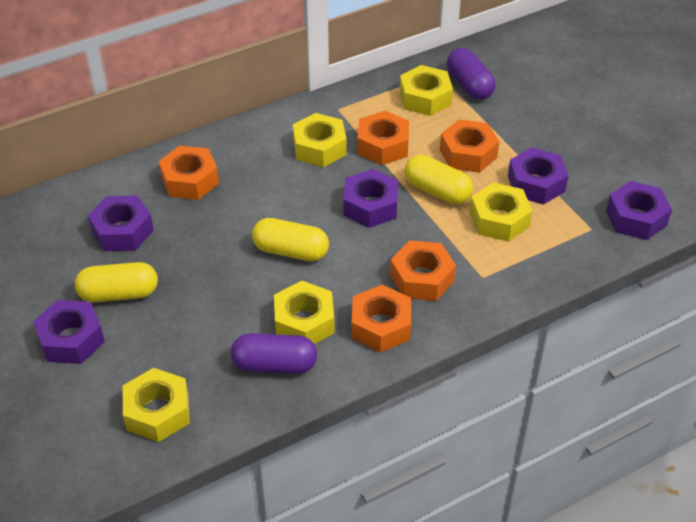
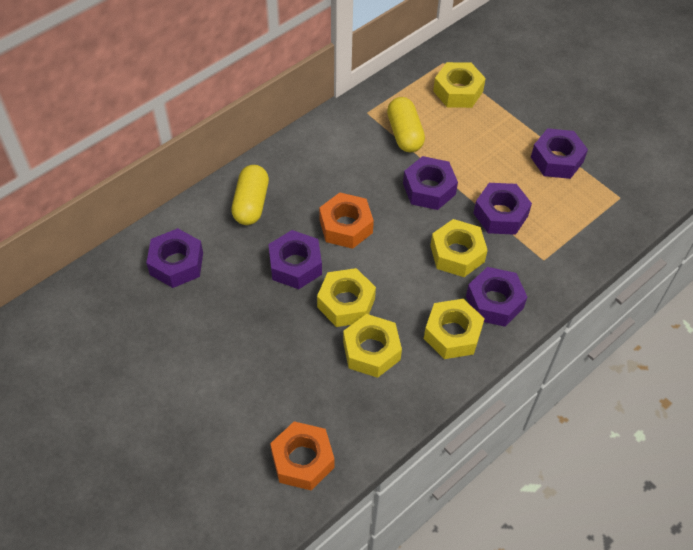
orange nut: 5 -> 2
purple capsule: 2 -> 0
purple nut: 5 -> 6
yellow capsule: 3 -> 2

